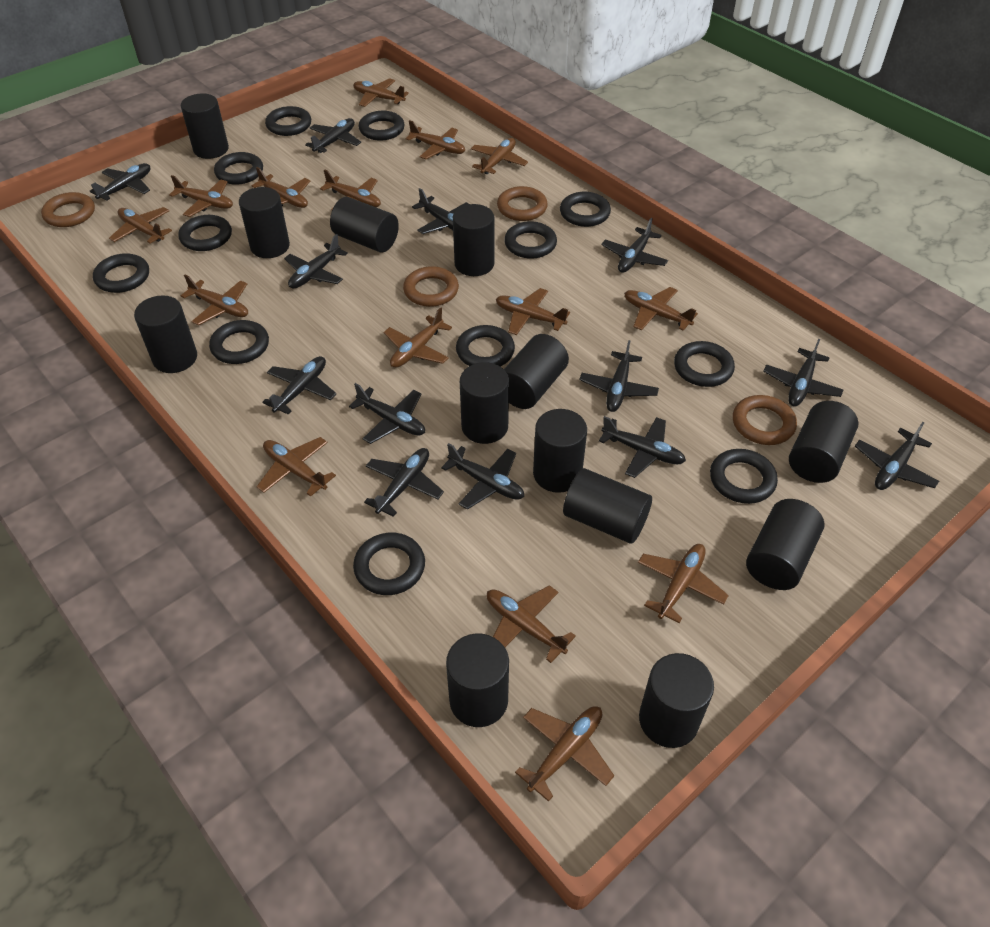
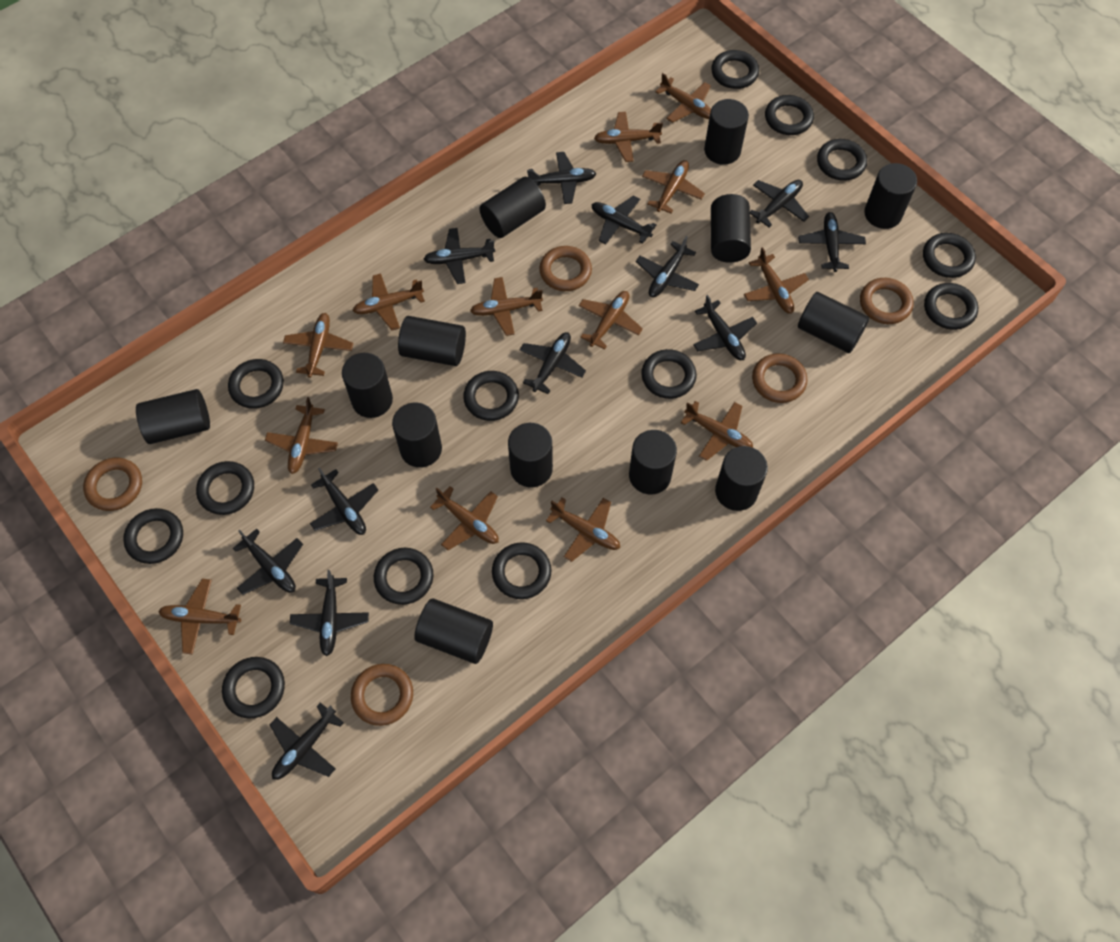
black plane: 13 -> 12
black ring: 12 -> 13
brown plane: 15 -> 13
brown ring: 4 -> 5

